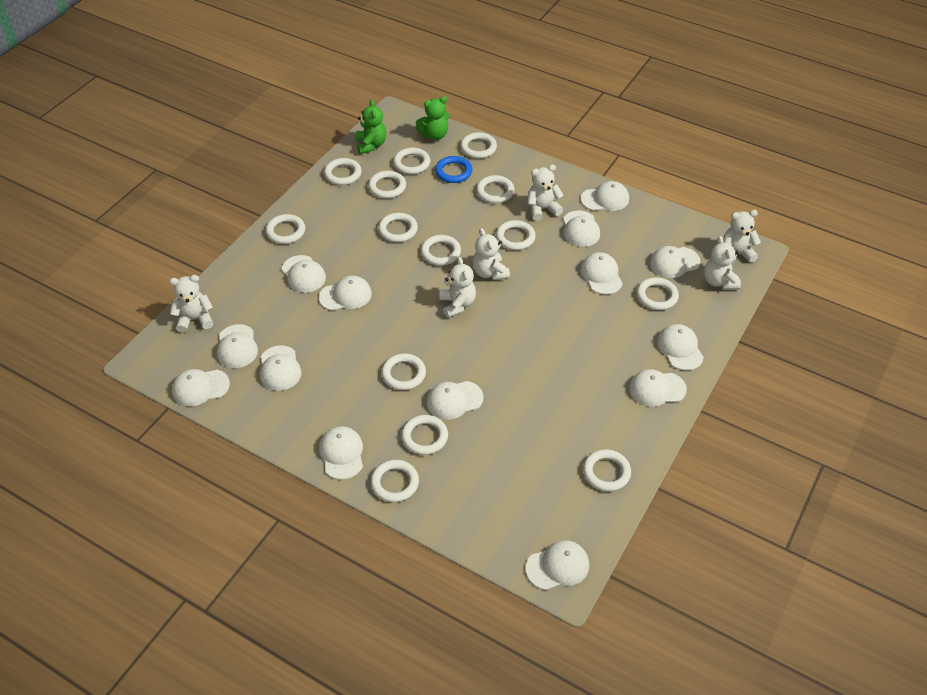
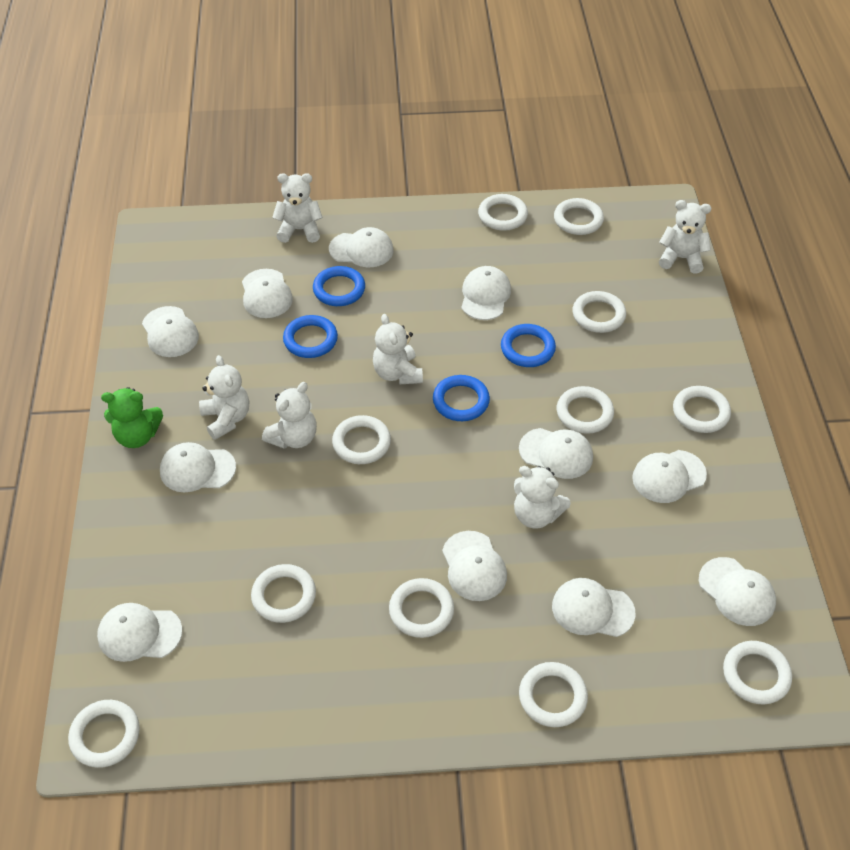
blue ring: 1 -> 4
green teddy bear: 2 -> 1
white cap: 14 -> 11
white ring: 14 -> 11

